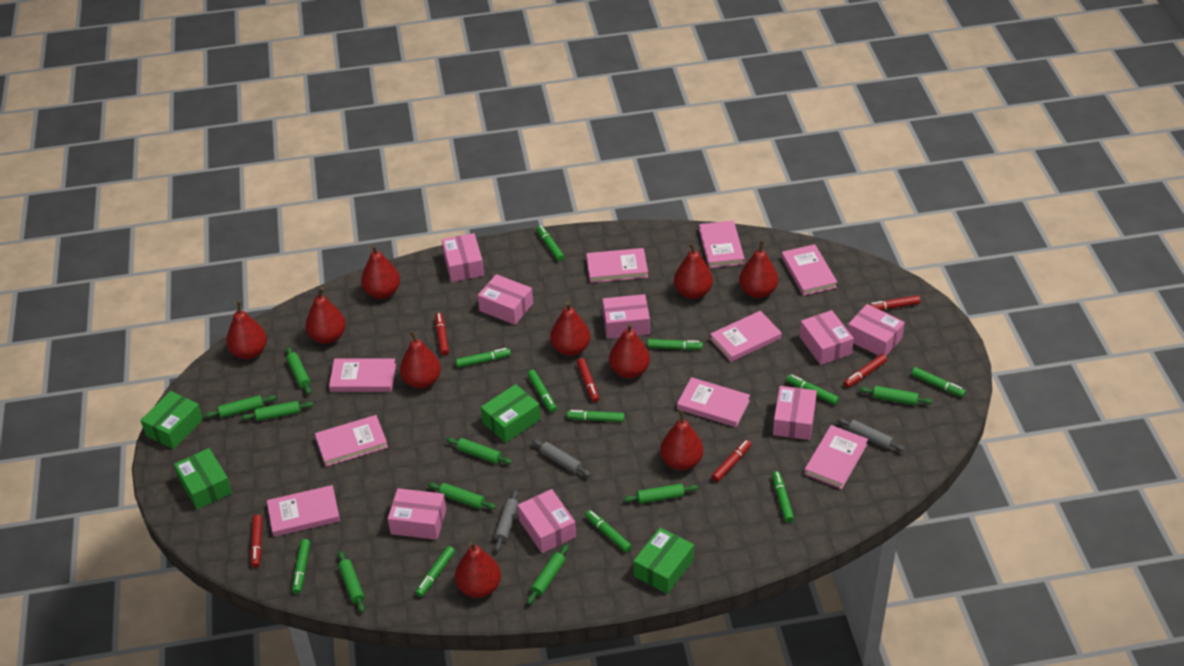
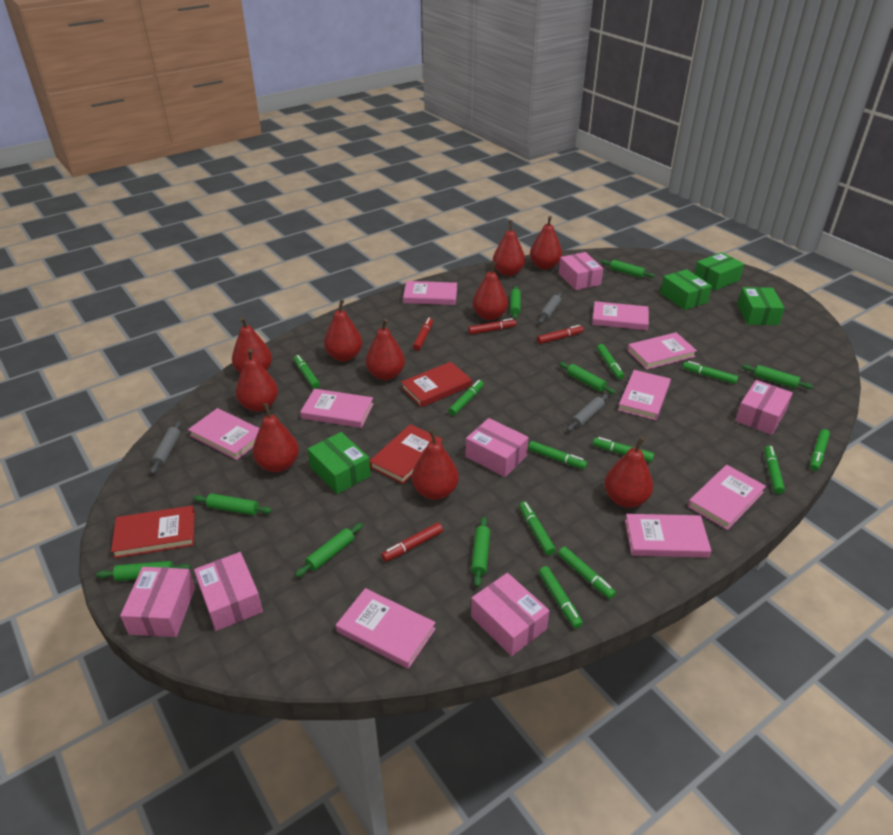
green rolling pin: 9 -> 8
pink box: 8 -> 6
red book: 0 -> 3
red marker: 6 -> 4

